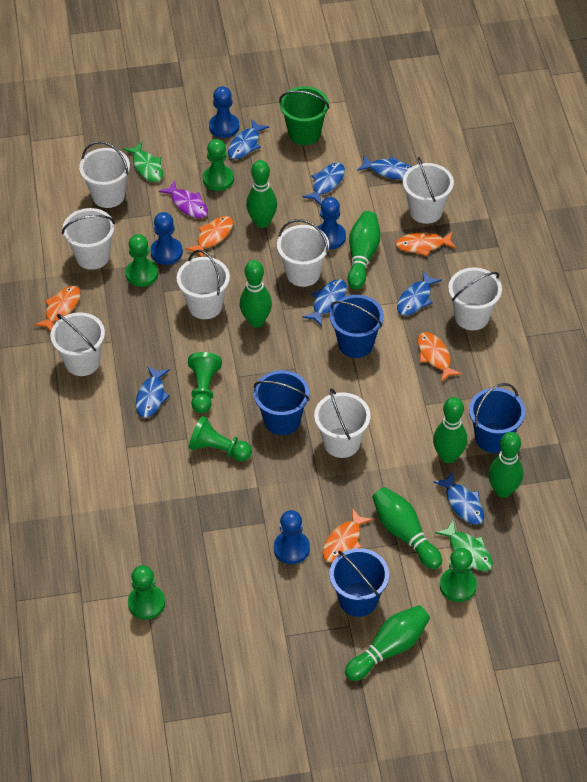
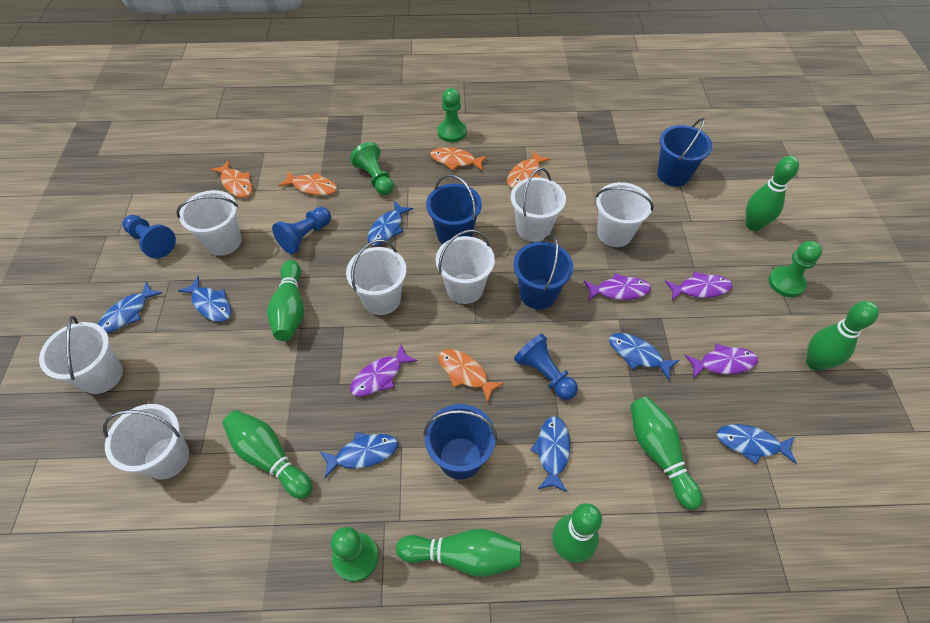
blue pawn: 4 -> 3
green bucket: 1 -> 0
green fish: 2 -> 0
green pawn: 6 -> 4
purple fish: 1 -> 4
white bucket: 8 -> 7

